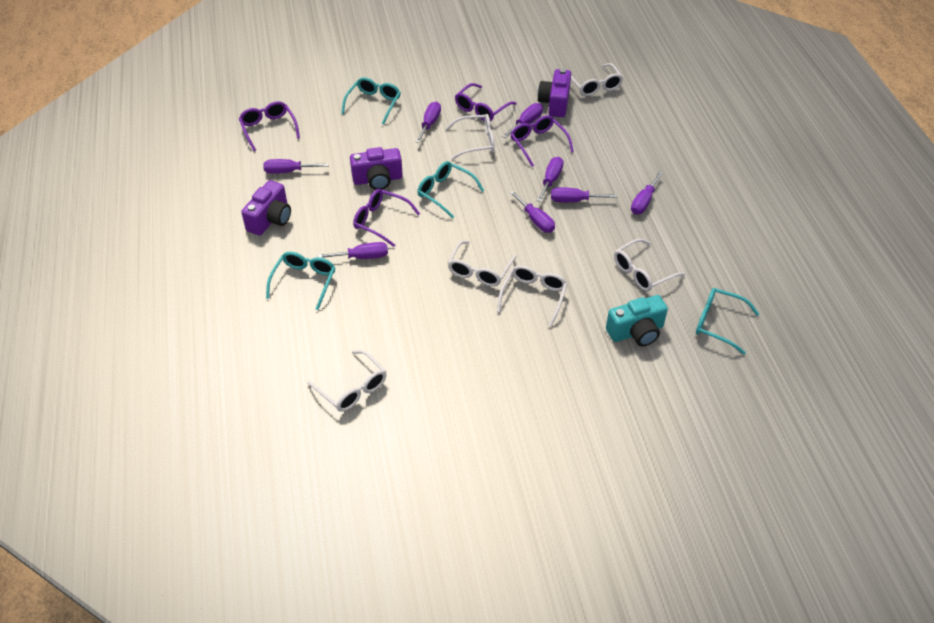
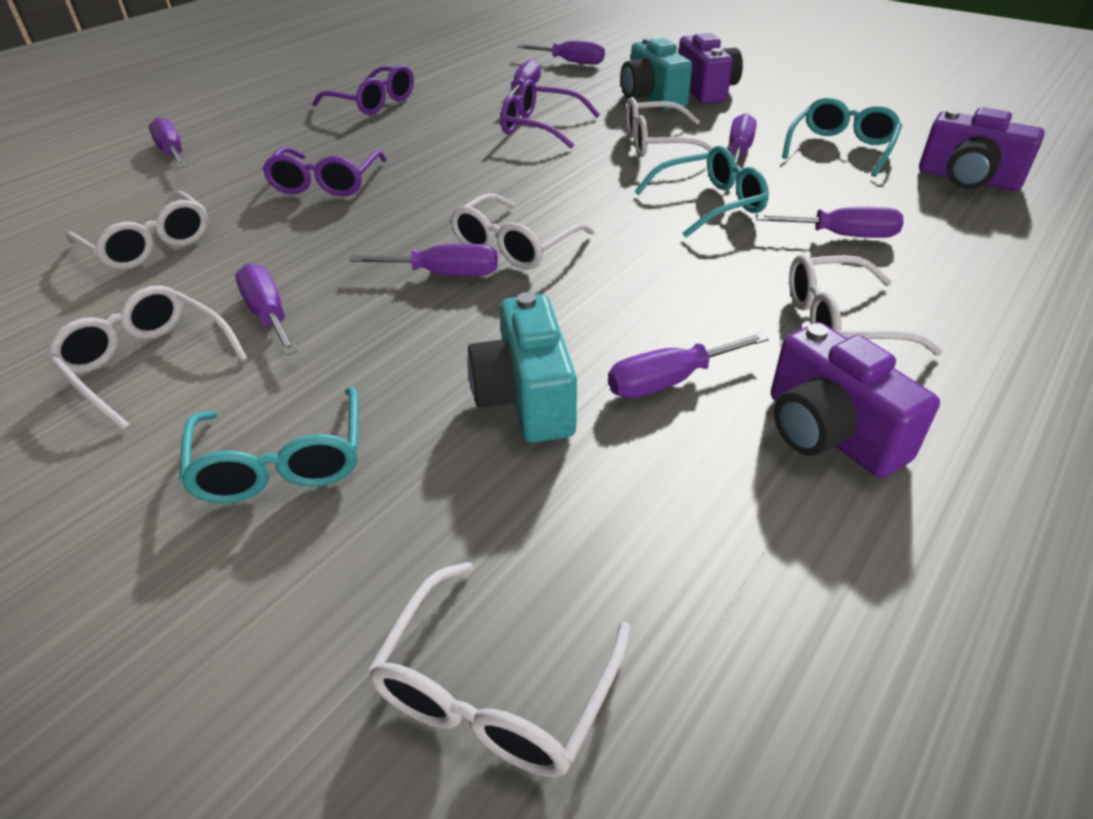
purple glasses: 4 -> 3
turquoise camera: 1 -> 2
turquoise glasses: 4 -> 3

